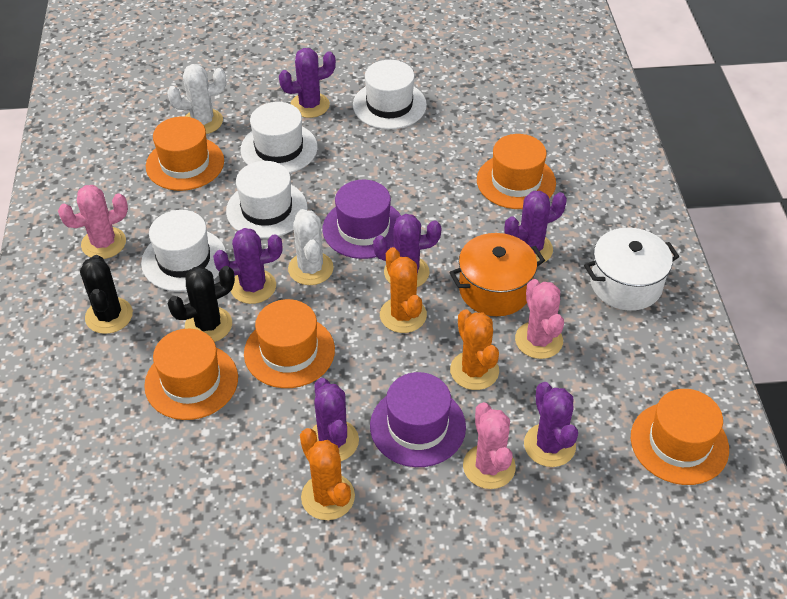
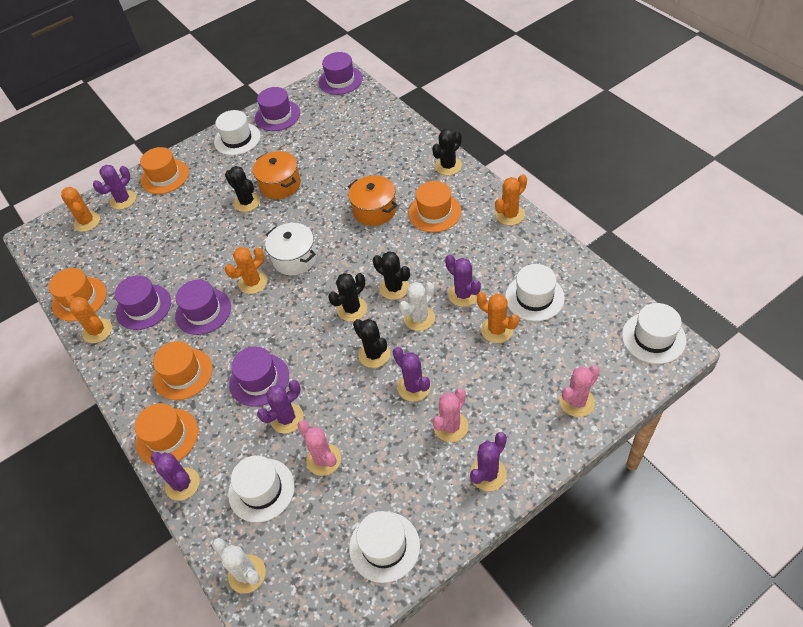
black cactus: 2 -> 5
orange cactus: 3 -> 5
orange pot: 1 -> 2
purple hat: 2 -> 5
white hat: 4 -> 5

